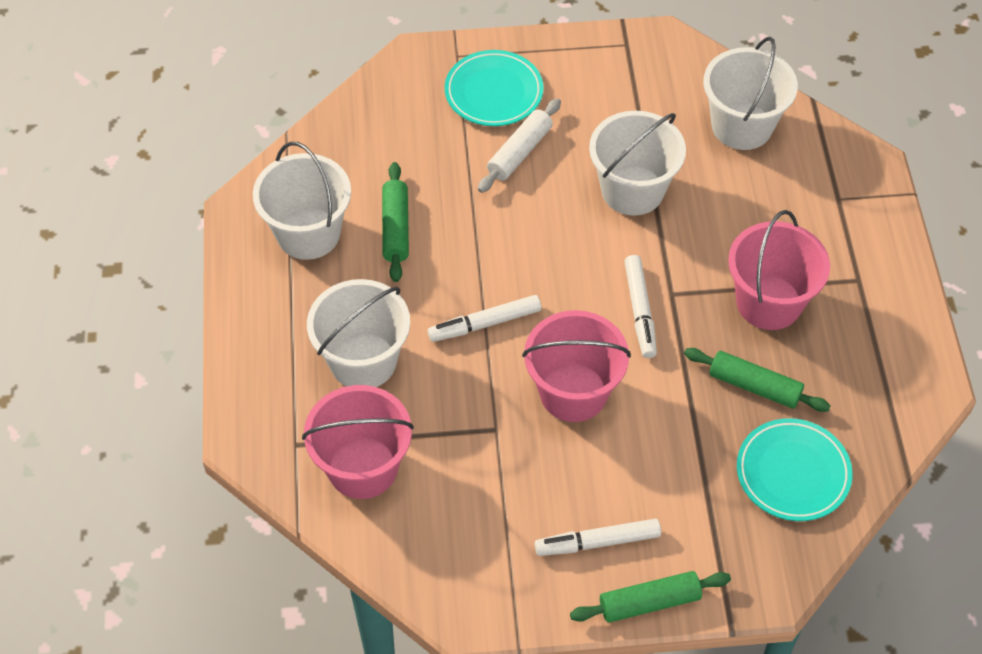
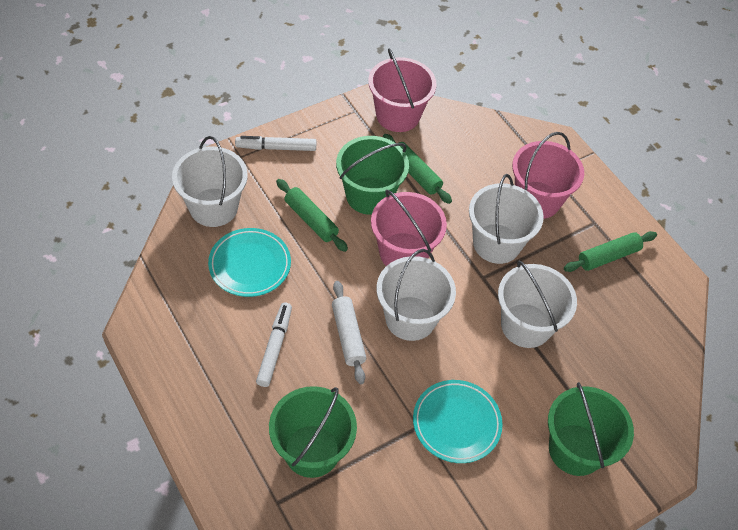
green bucket: 0 -> 3
white marker: 3 -> 2

